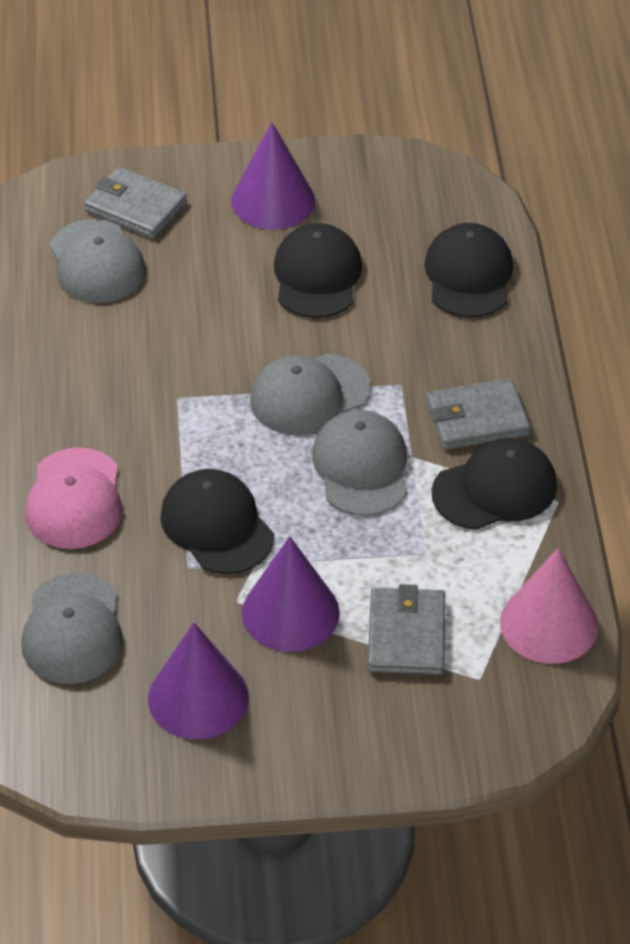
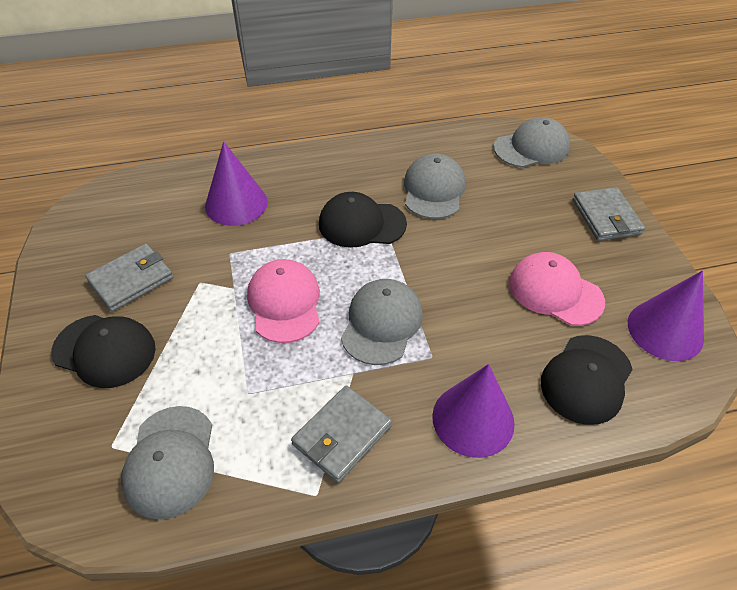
black cap: 4 -> 3
pink cap: 1 -> 2
pink cone: 1 -> 0

